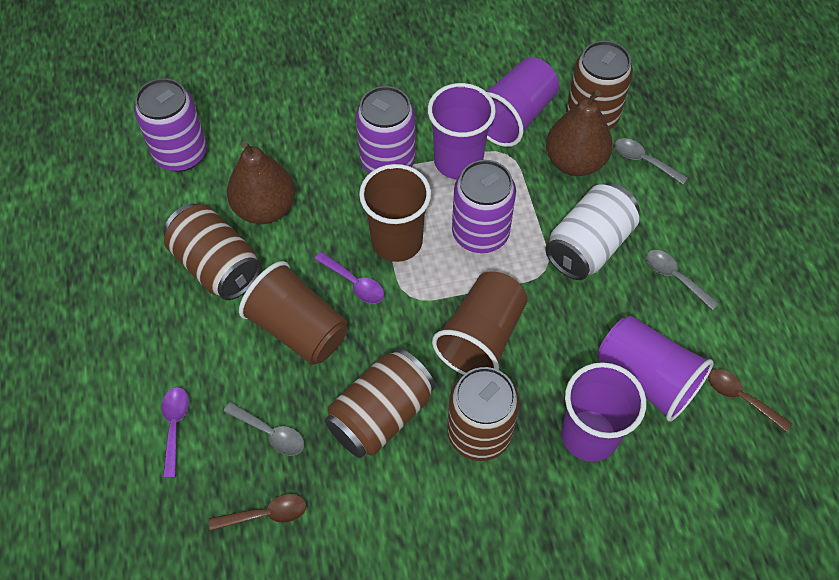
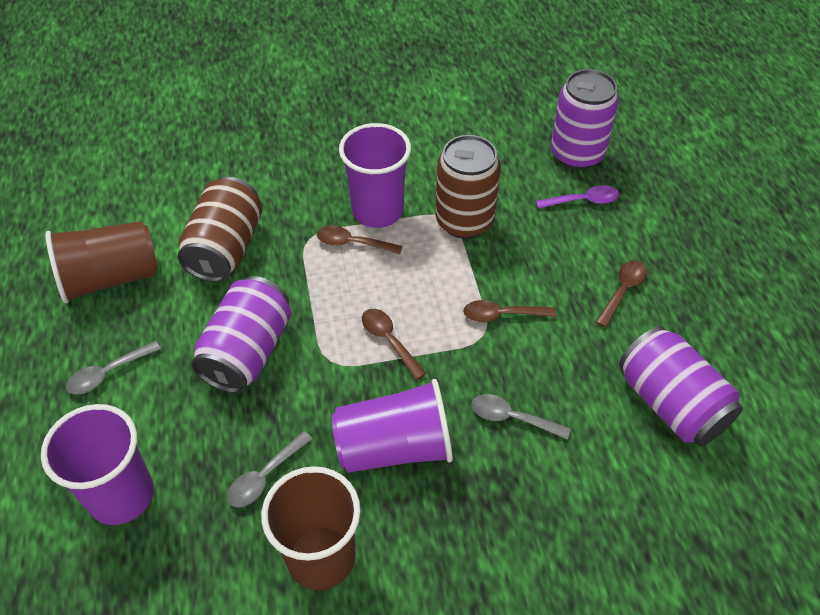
brown can: 4 -> 2
brown cup: 3 -> 2
brown pear: 2 -> 0
brown spoon: 2 -> 4
purple cup: 4 -> 3
purple spoon: 2 -> 1
white can: 1 -> 0

